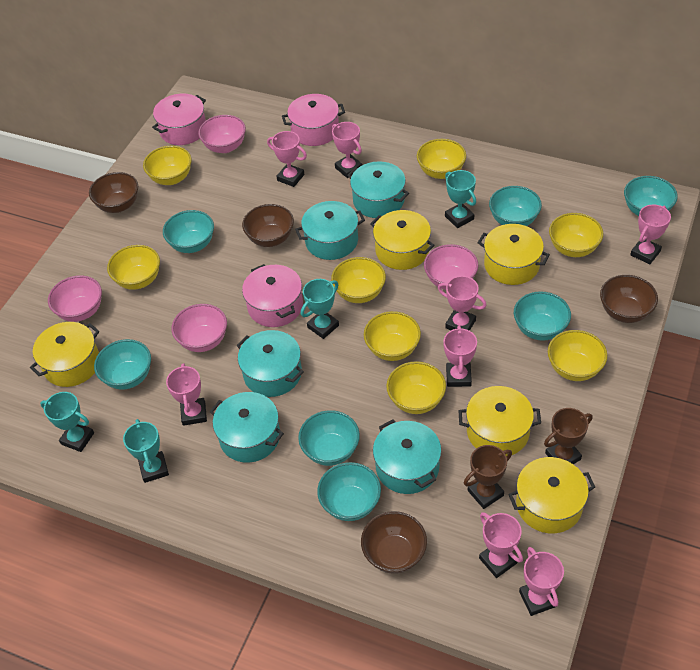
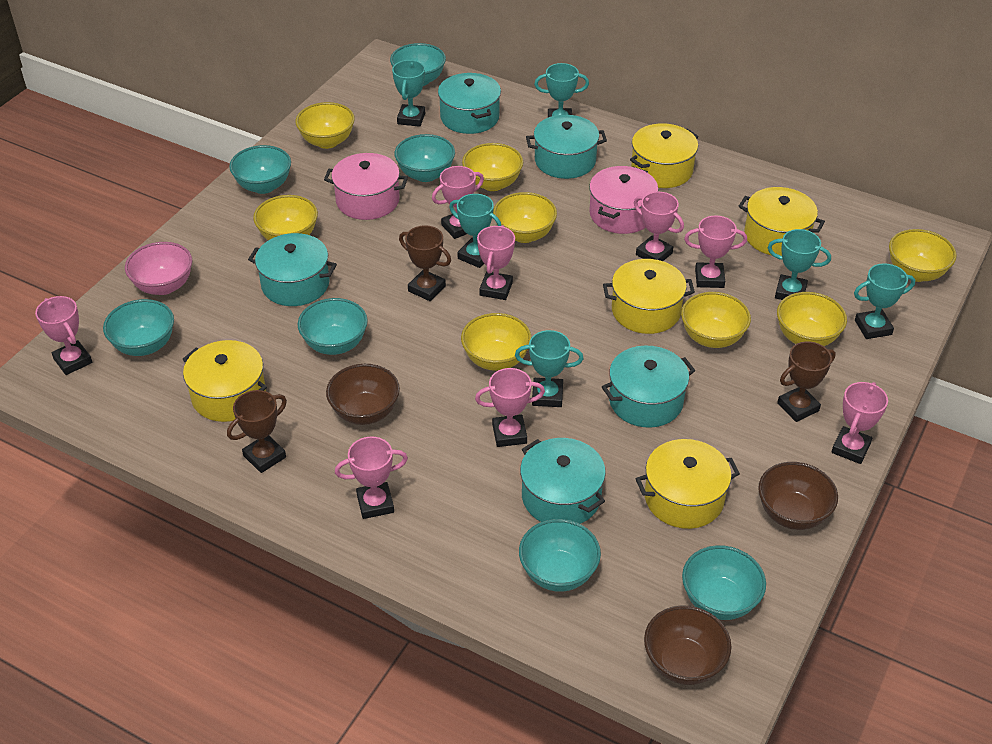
brown bowl: 4 -> 3
brown trophy: 2 -> 3
pink bowl: 4 -> 1
pink pot: 3 -> 2
turquoise trophy: 4 -> 6

